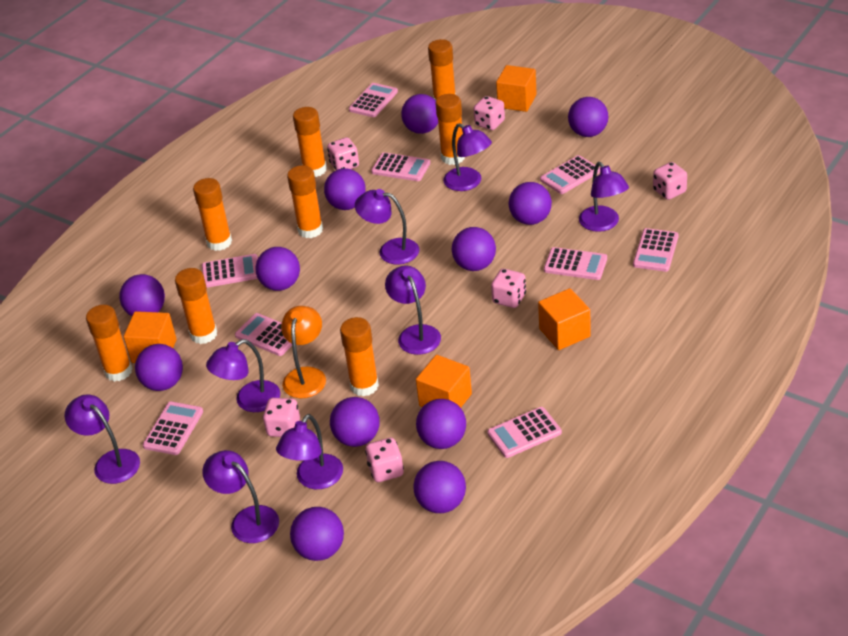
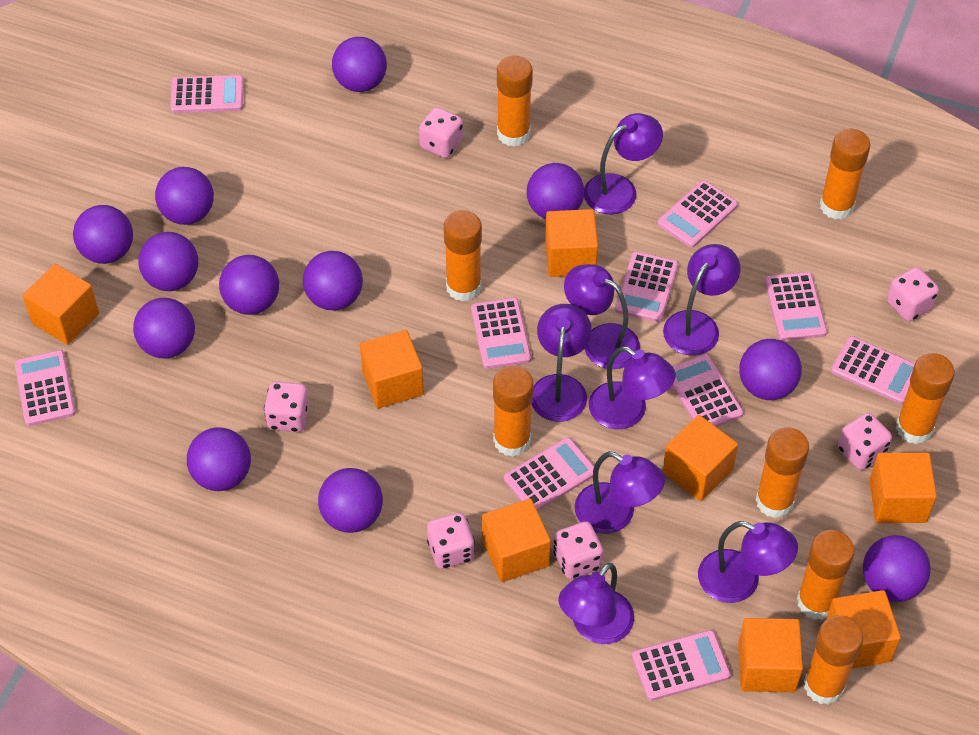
orange cube: 4 -> 8
orange lamp: 1 -> 0
pink calculator: 9 -> 10

